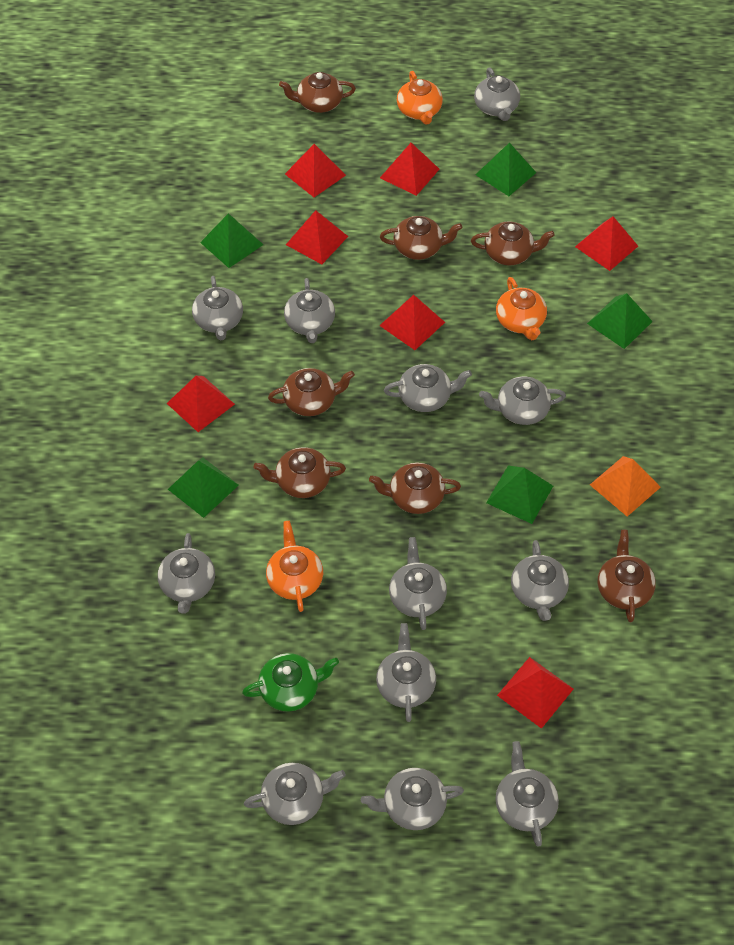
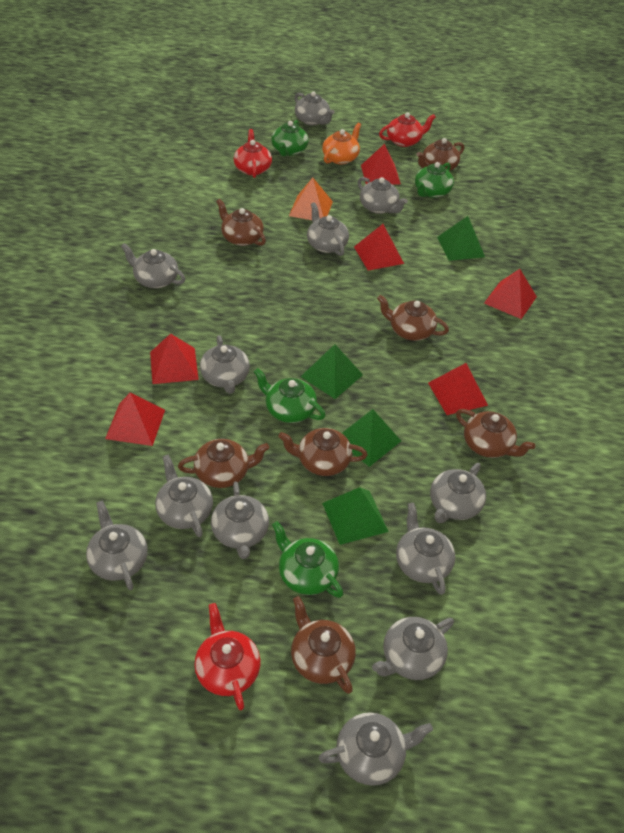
green pyramid: 5 -> 4
green teapot: 1 -> 4
orange teapot: 3 -> 1
red pyramid: 7 -> 6
red teapot: 0 -> 3

